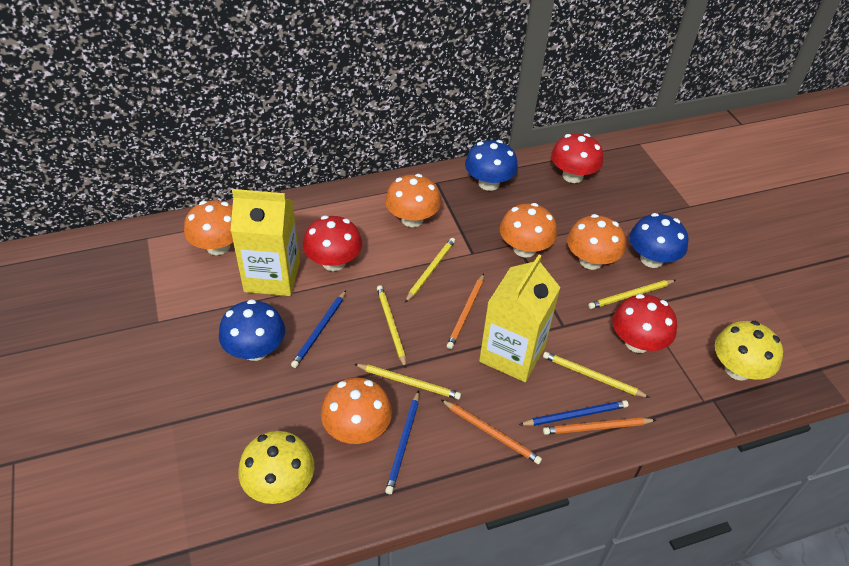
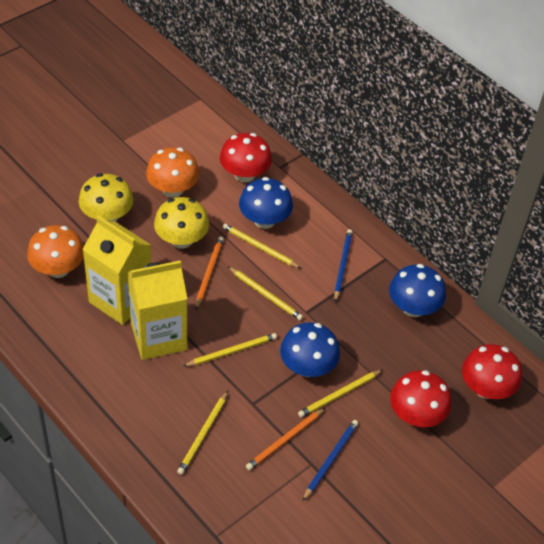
blue pencil: 3 -> 2
orange mushroom: 5 -> 2
orange pencil: 3 -> 2

